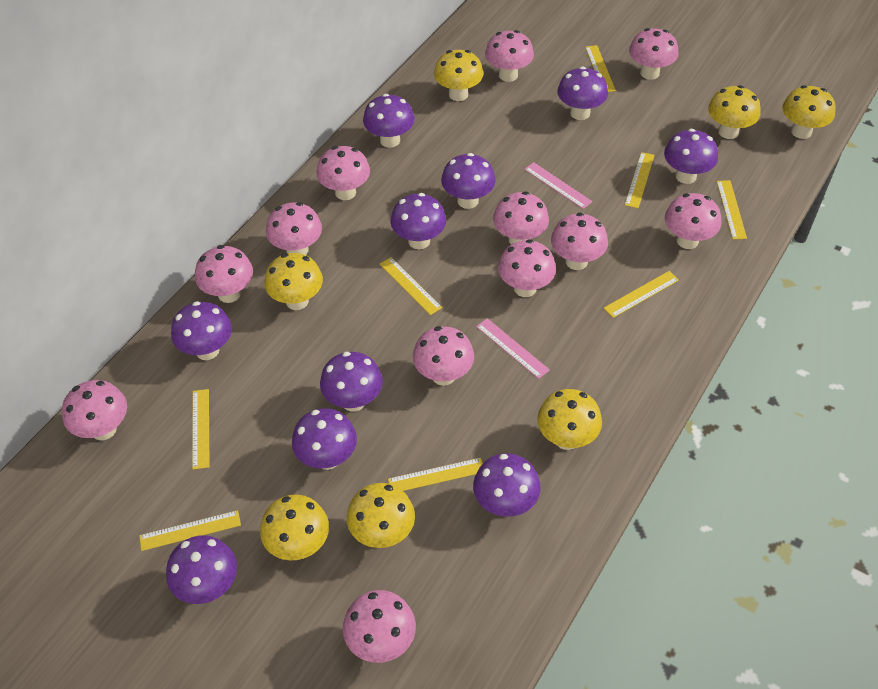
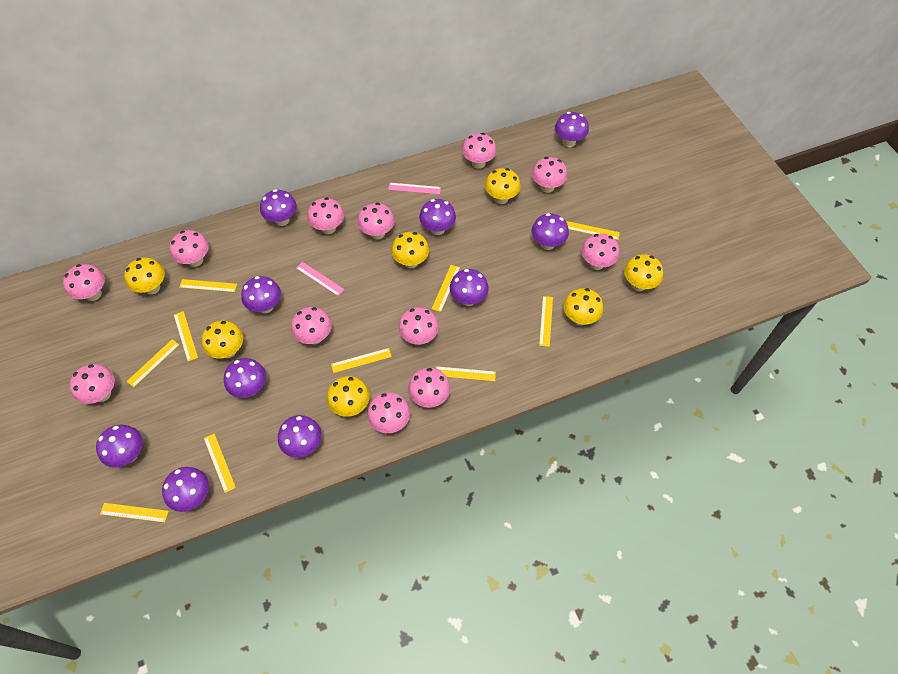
yellow ruler: 8 -> 10

